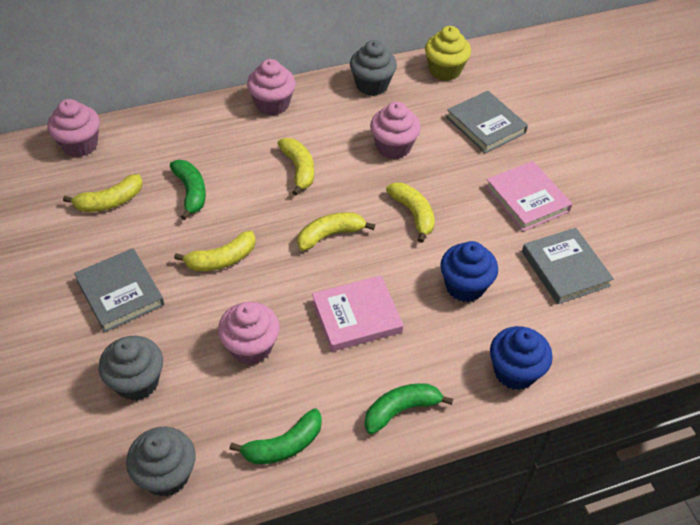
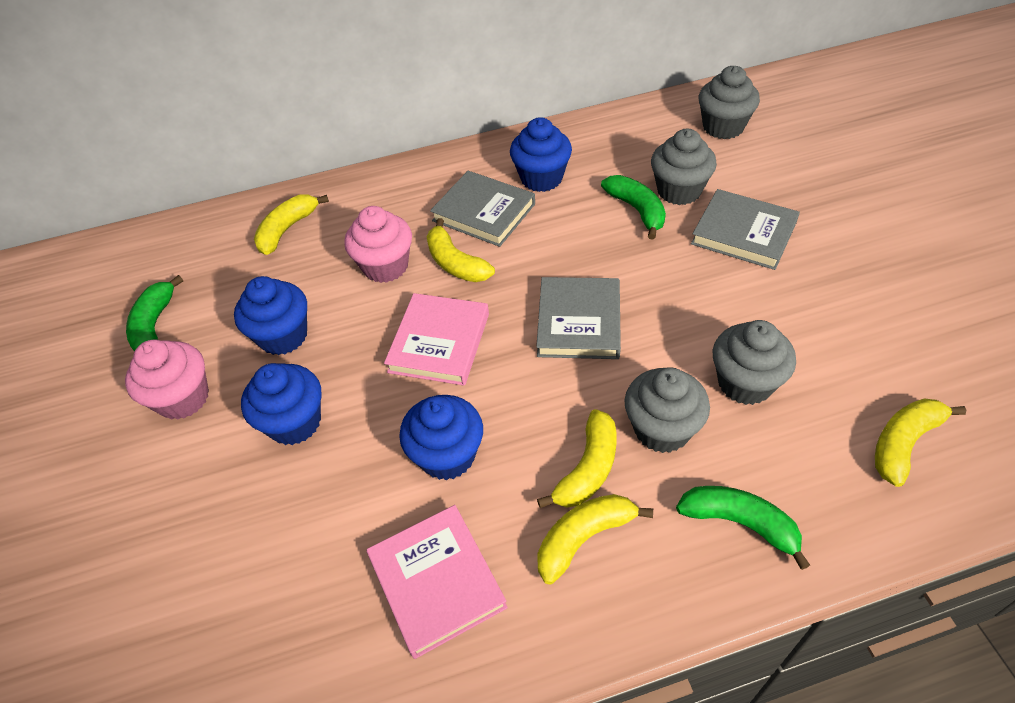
blue cupcake: 2 -> 4
grey cupcake: 3 -> 4
pink cupcake: 4 -> 2
yellow cupcake: 1 -> 0

